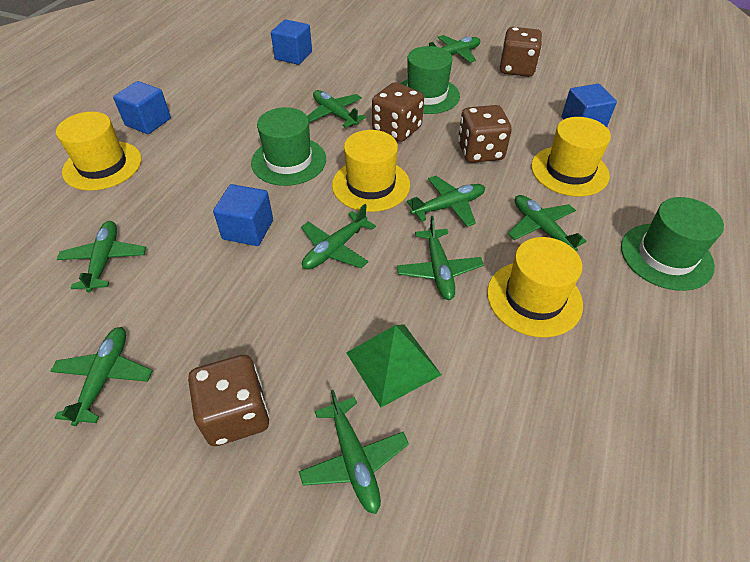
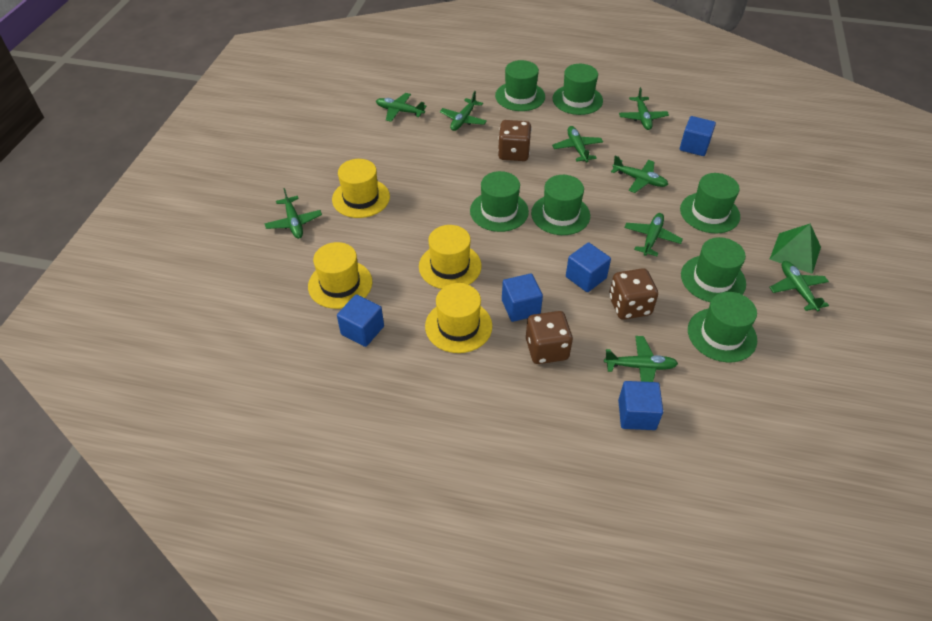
blue cube: 4 -> 5
brown dice: 4 -> 3
green hat: 3 -> 7

